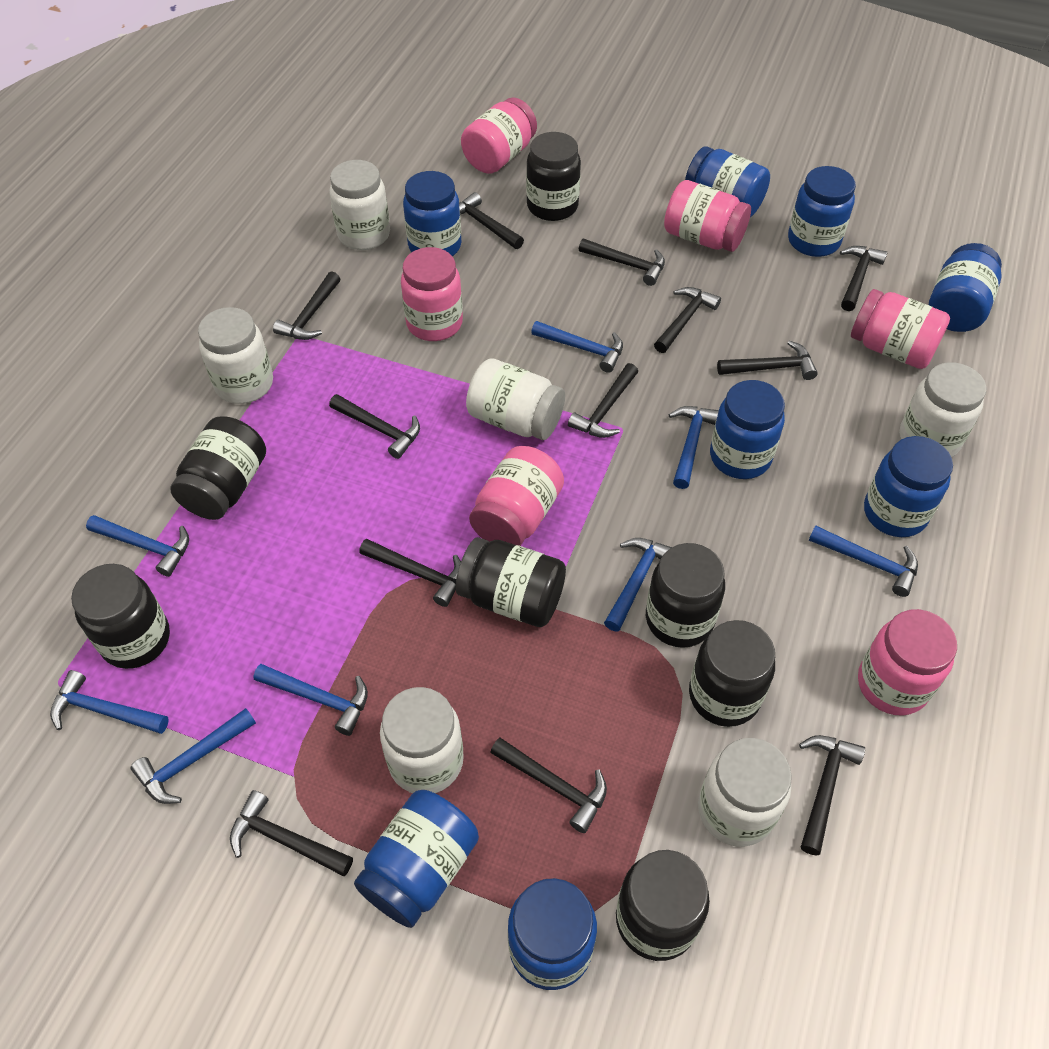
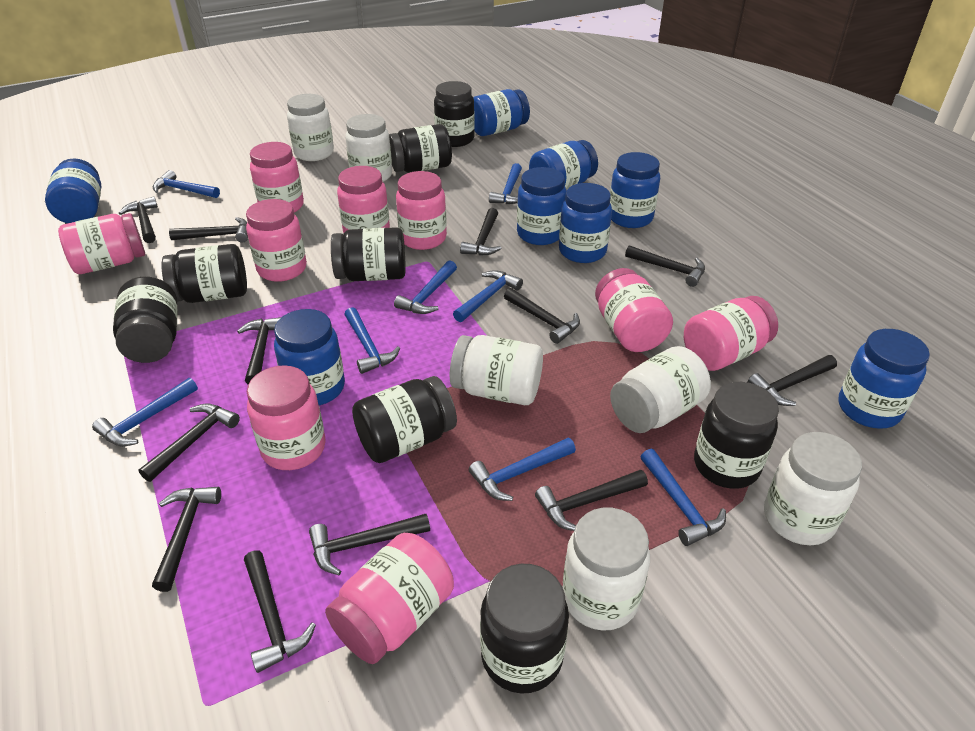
black jar: 7 -> 8
pink jar: 6 -> 9

